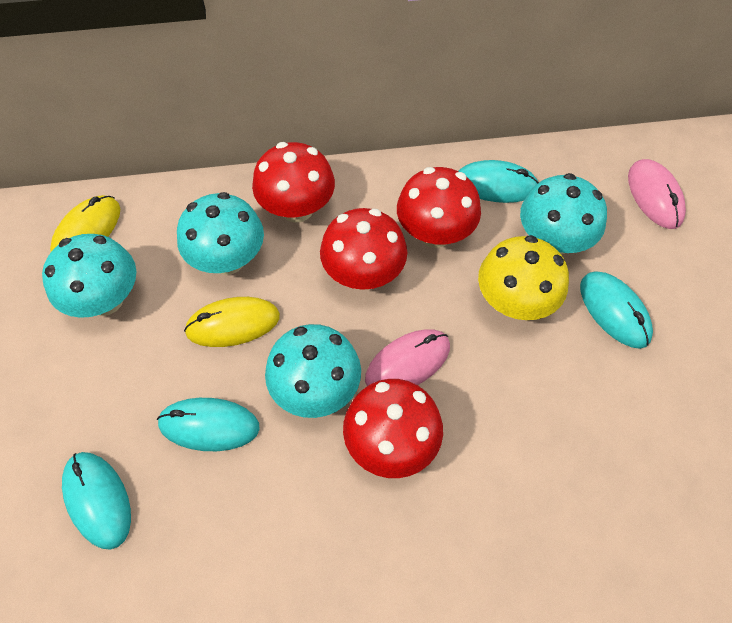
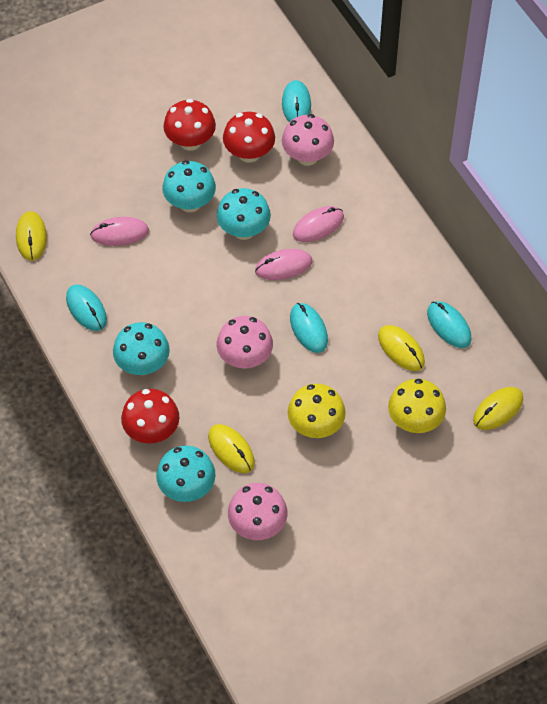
pink mouse: 2 -> 3
pink mushroom: 0 -> 3
red mushroom: 4 -> 3
yellow mouse: 2 -> 4
yellow mushroom: 1 -> 2

